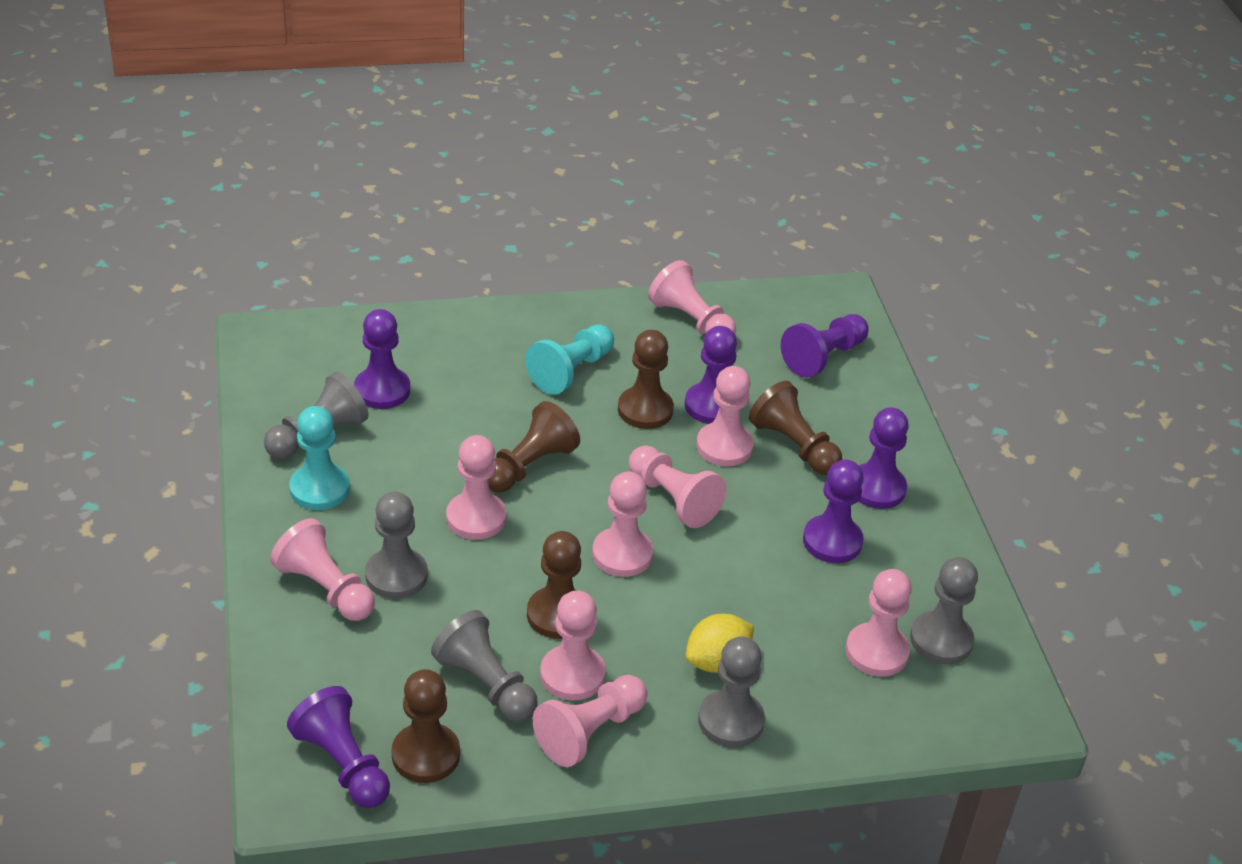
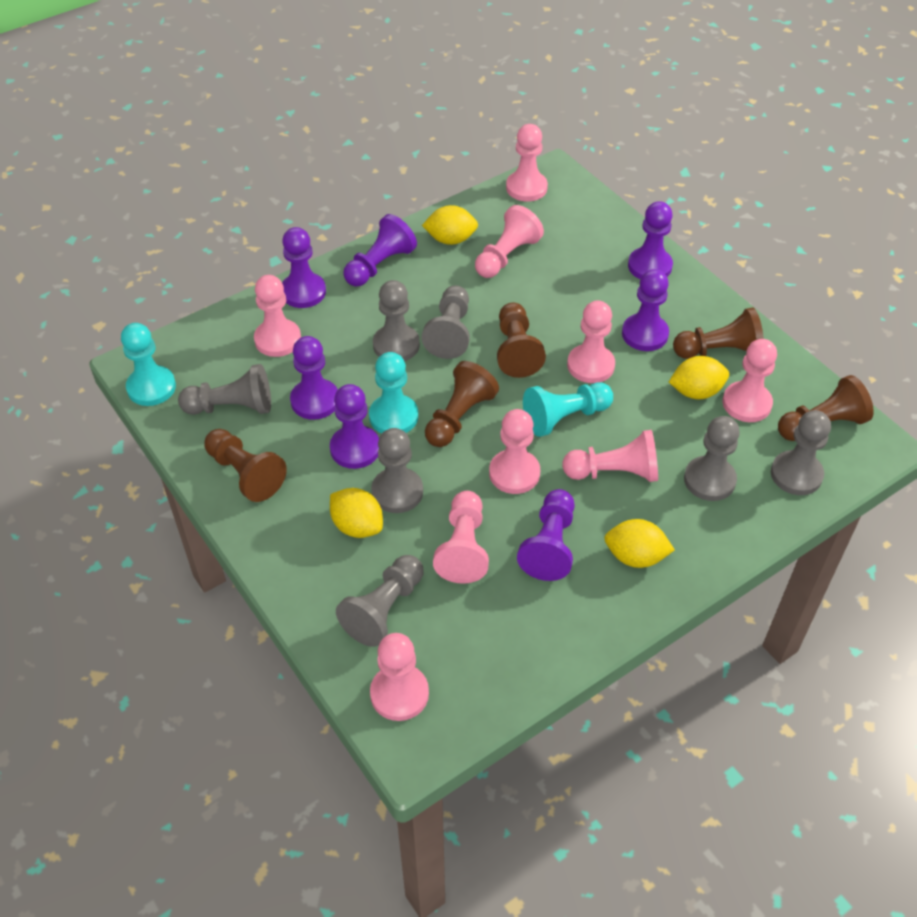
grey pawn: 5 -> 7
purple pawn: 6 -> 7
turquoise pawn: 2 -> 3
yellow lemon: 1 -> 4

